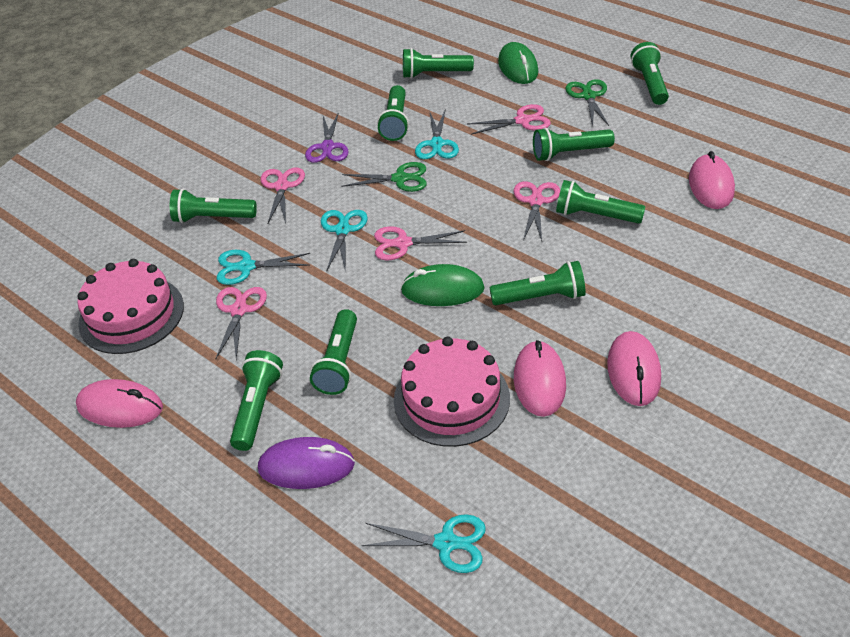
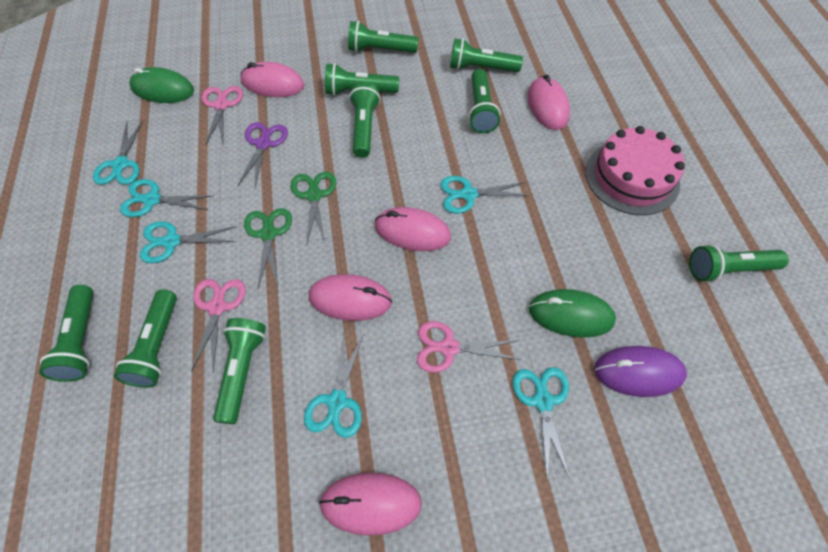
pink cake: 2 -> 1
pink mouse: 4 -> 5
pink scissors: 5 -> 3
turquoise scissors: 4 -> 6

